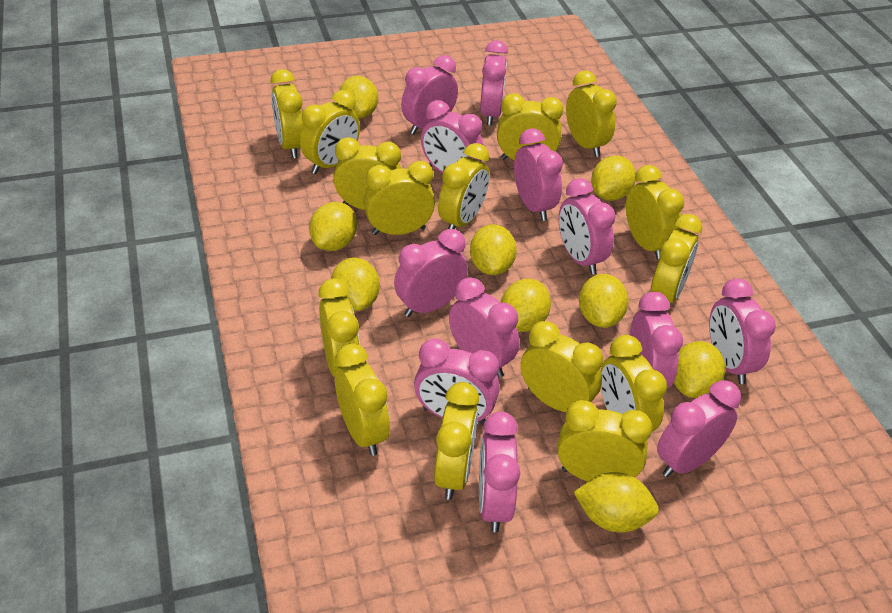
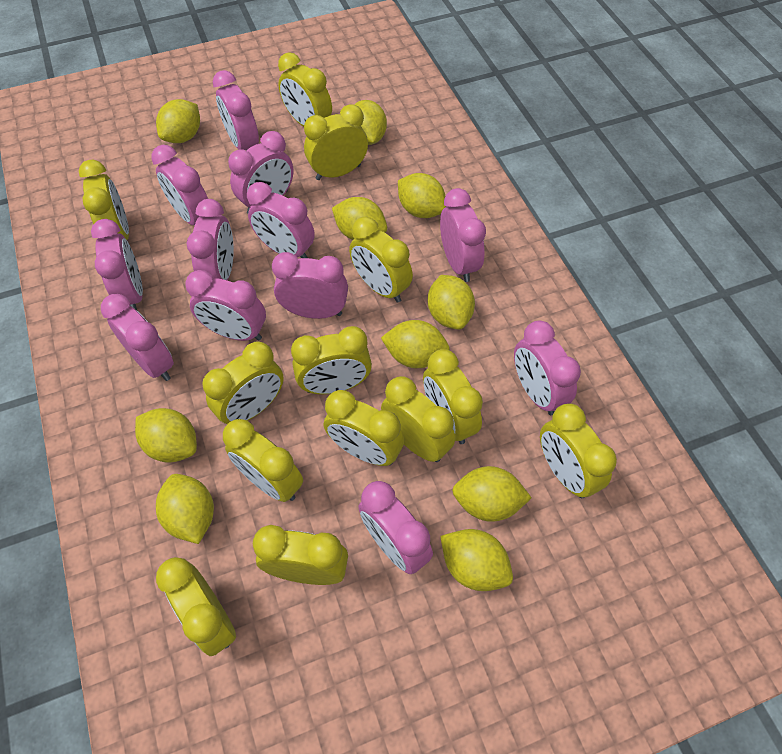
yellow clock: 15 -> 13
yellow lemon: 9 -> 10

